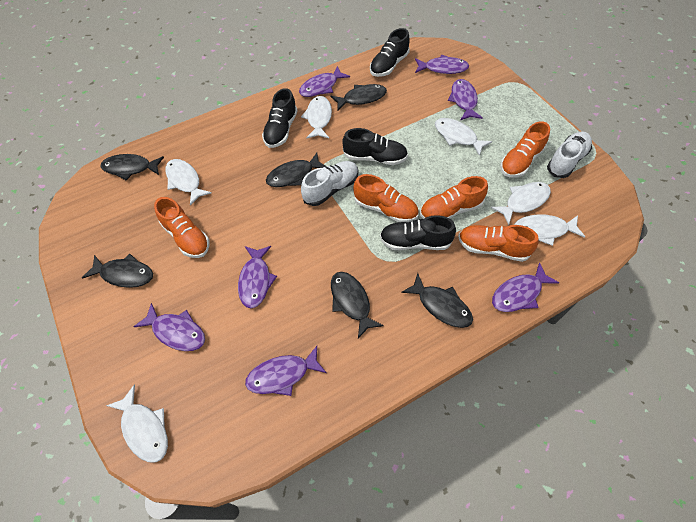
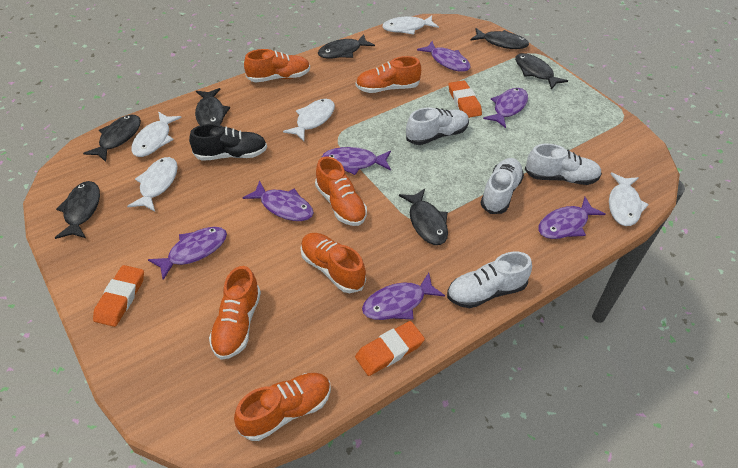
black fish: 6 -> 7
black shoe: 4 -> 1
orange eraser: 0 -> 3
orange shoe: 5 -> 6
white fish: 6 -> 5
white shoe: 2 -> 4

